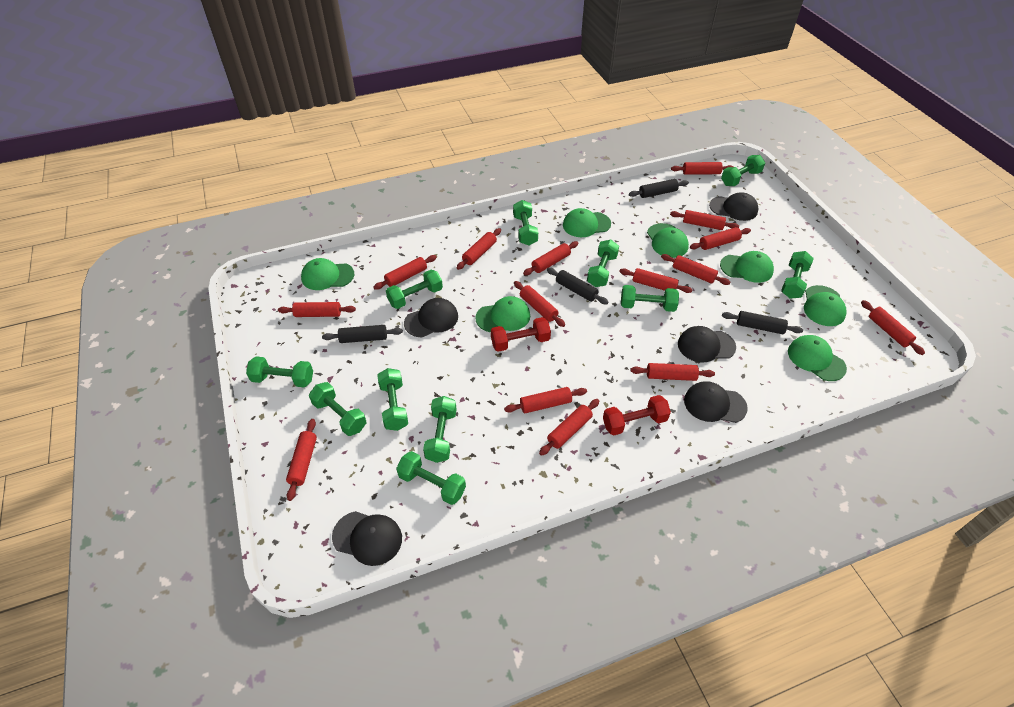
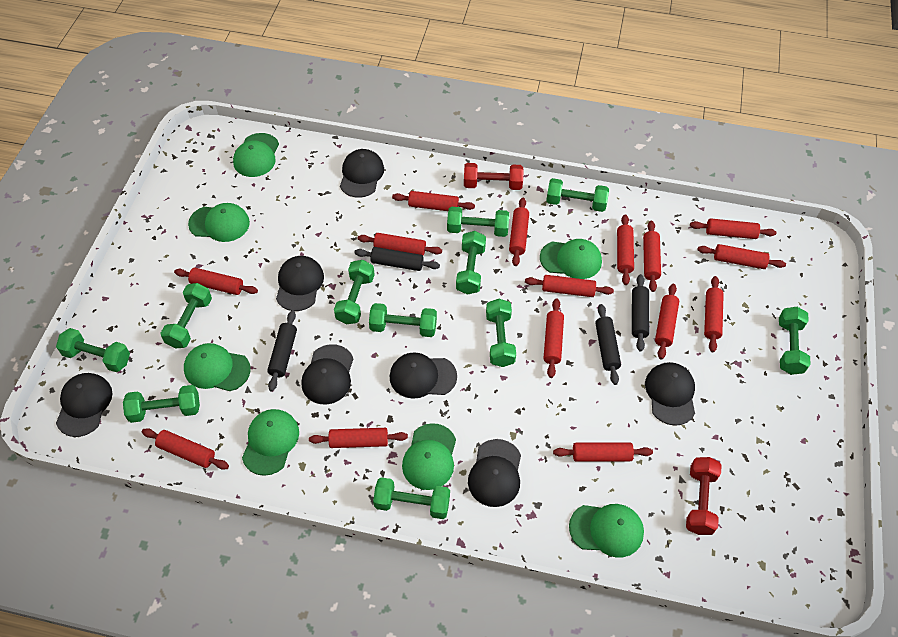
black cap: 5 -> 7

